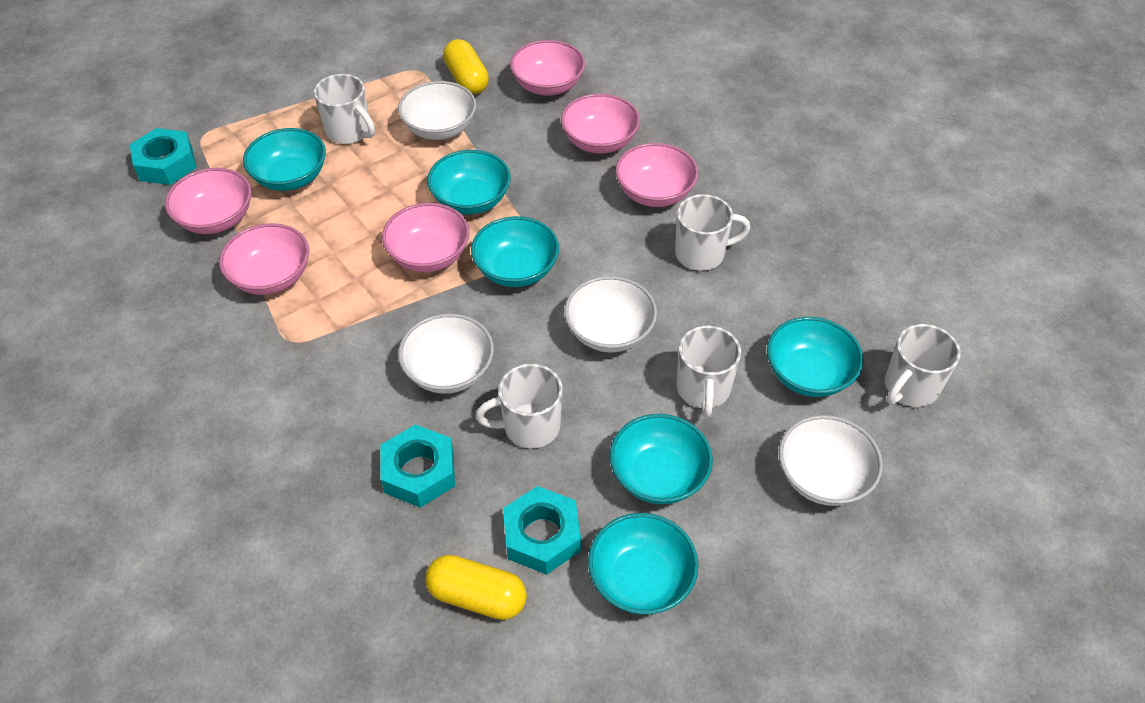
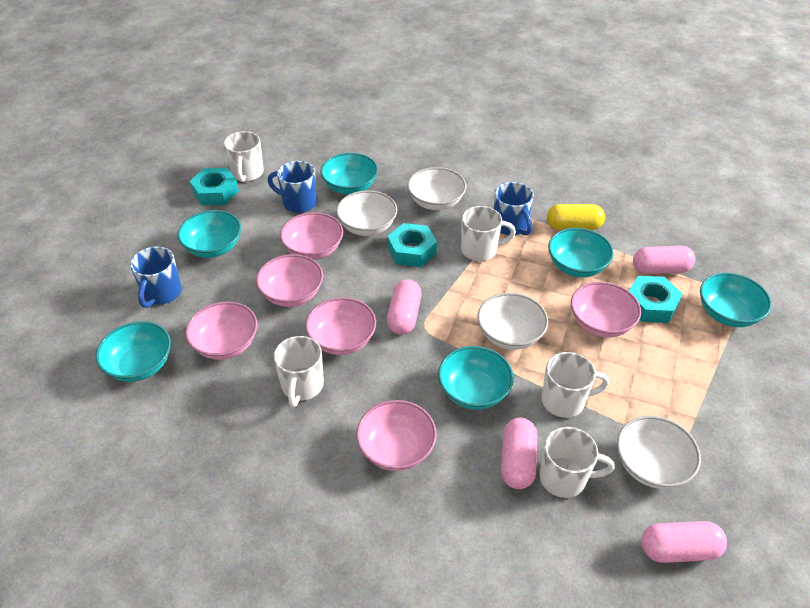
blue mug: 0 -> 3
pink capsule: 0 -> 4
yellow capsule: 2 -> 1

